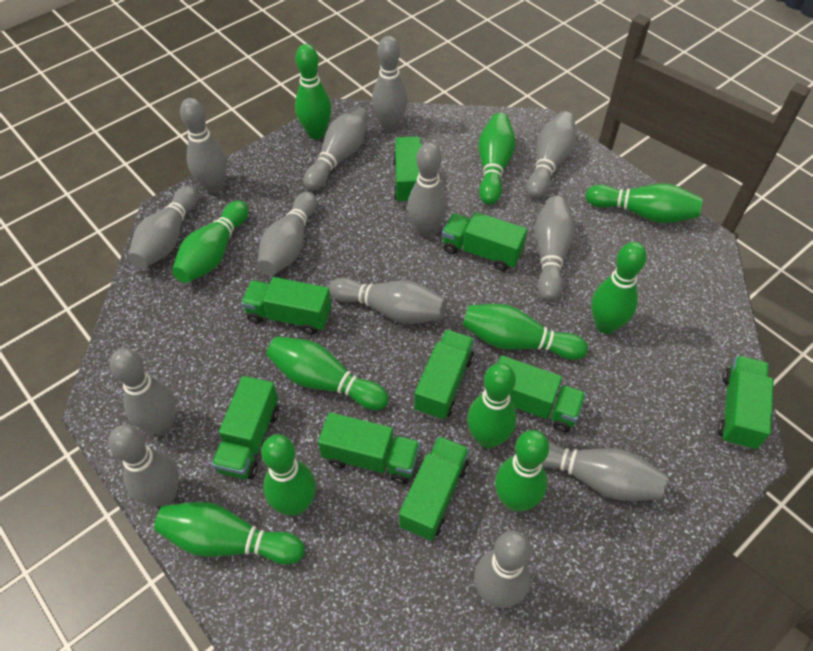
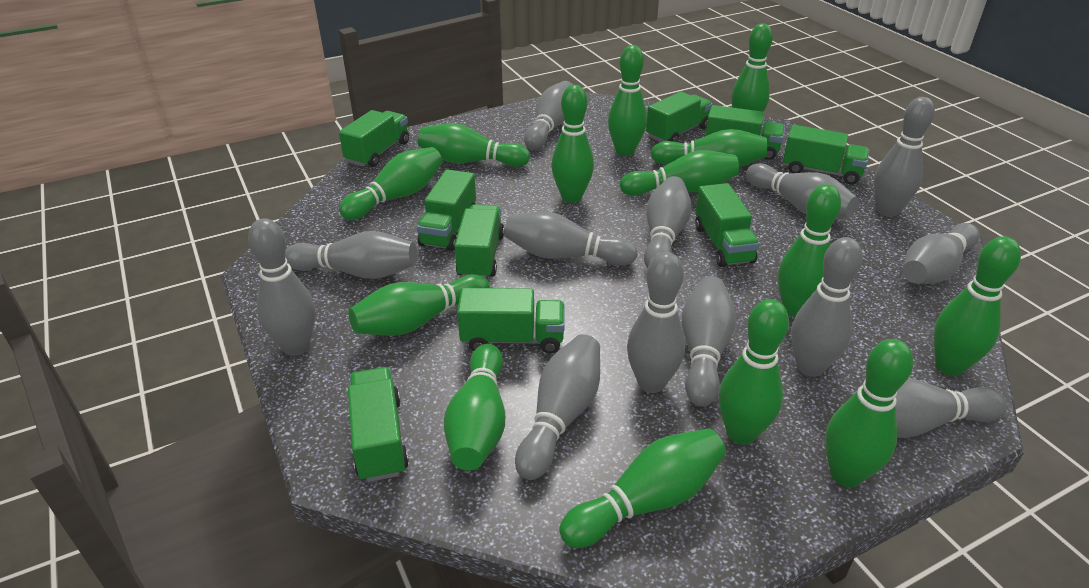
green bowling pin: 11 -> 14

